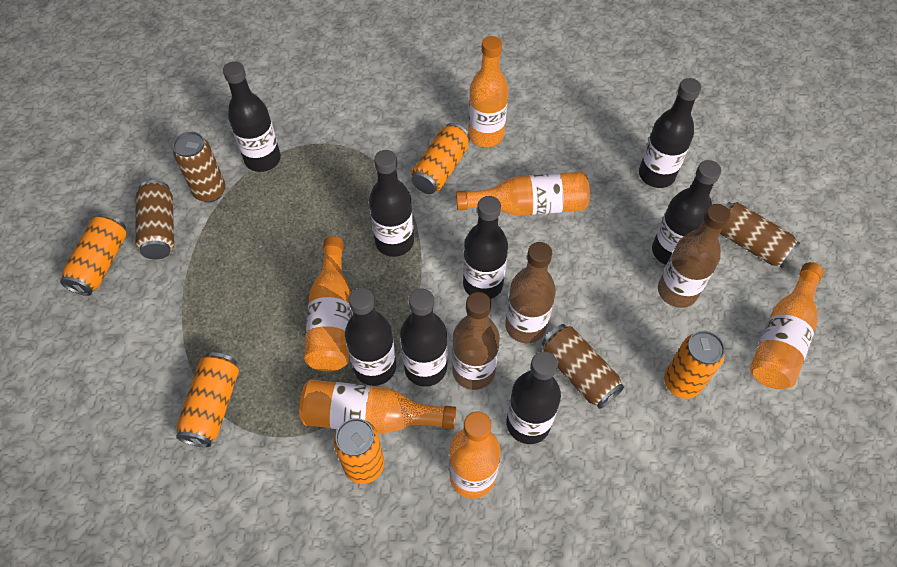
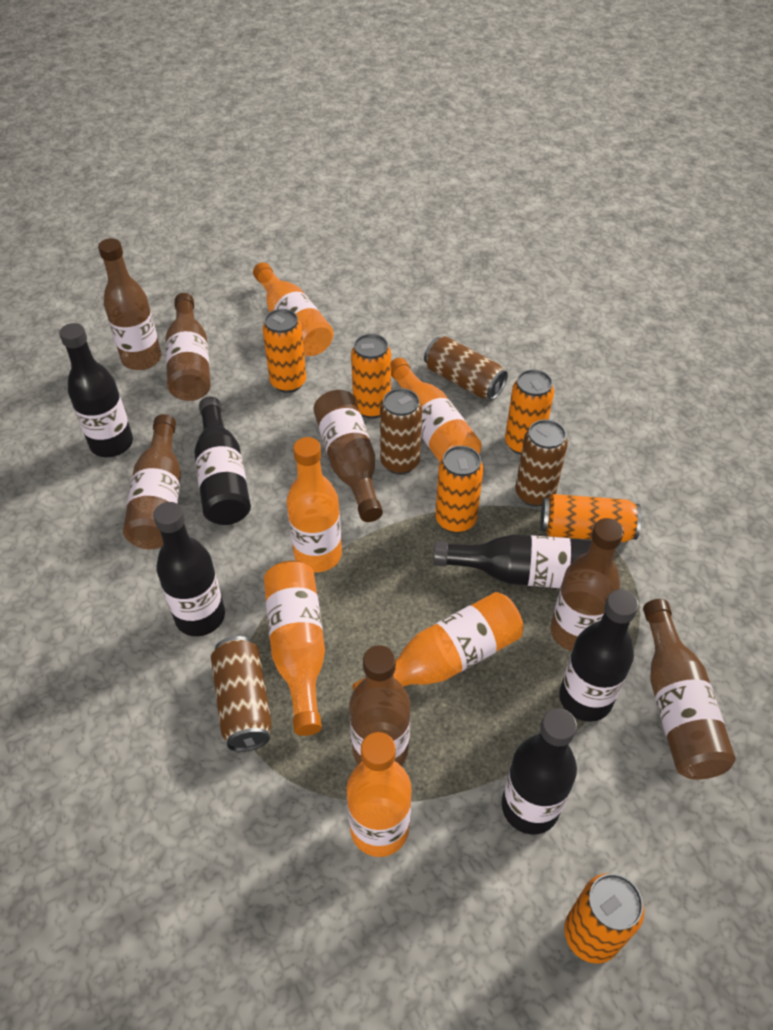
black bottle: 8 -> 6
brown bottle: 3 -> 7
orange can: 5 -> 6

